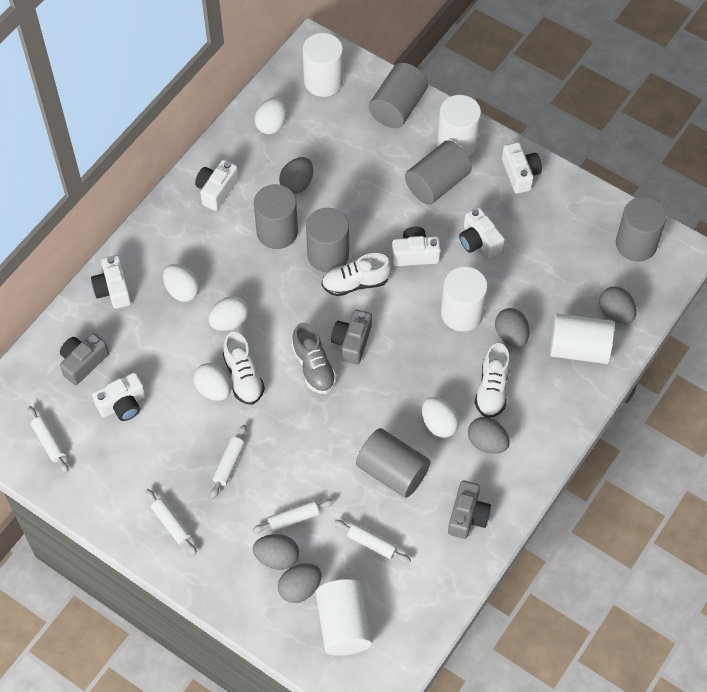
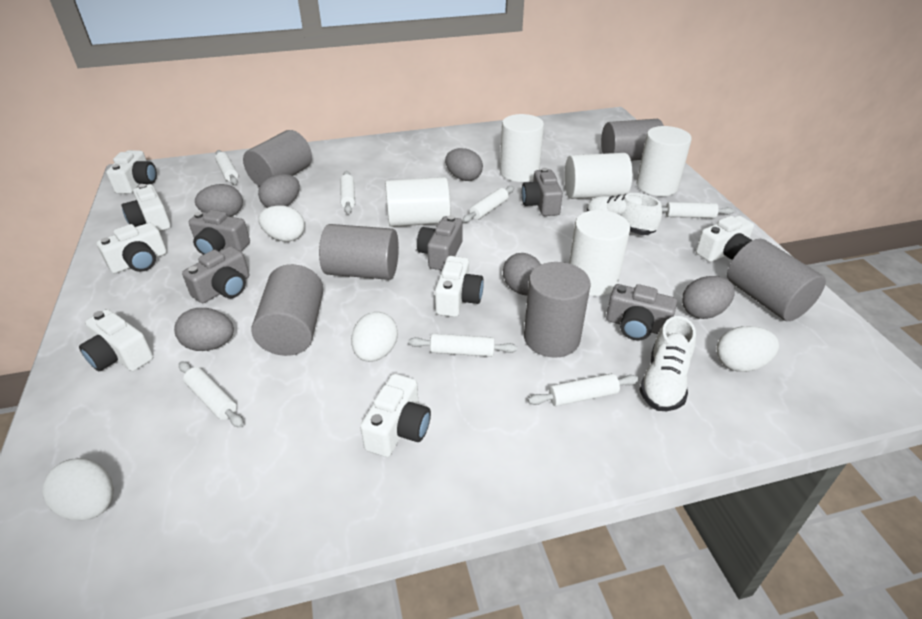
grey camera: 3 -> 5
grey shoe: 1 -> 0
white camera: 6 -> 7
white egg: 5 -> 4
white rolling pin: 5 -> 7
white shoe: 3 -> 2

